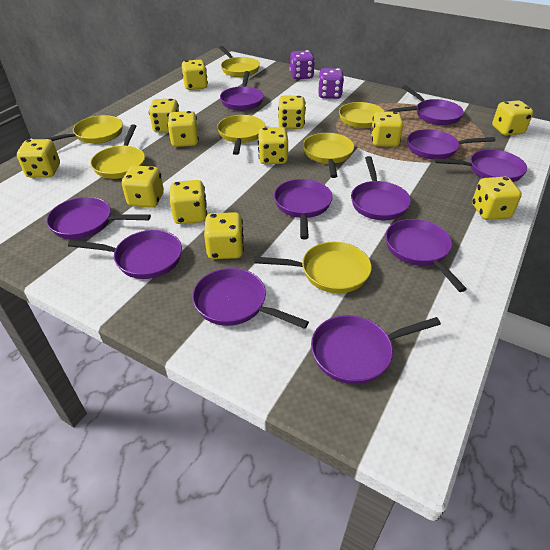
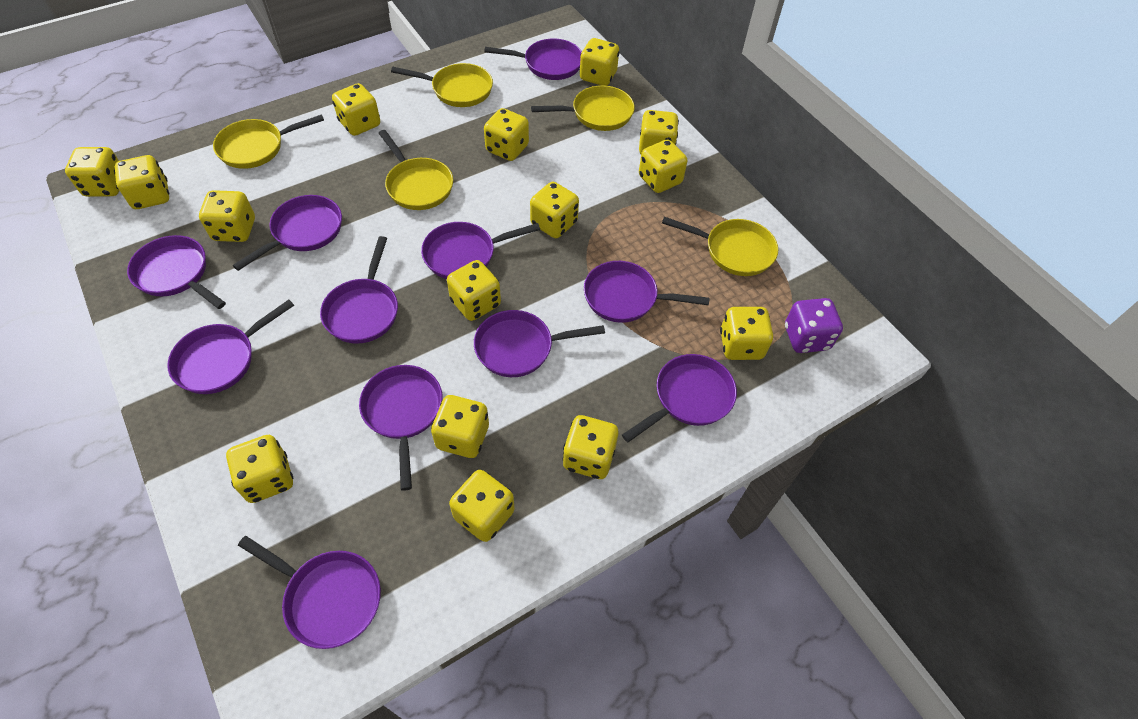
purple dice: 2 -> 1
yellow dice: 12 -> 15
yellow pan: 7 -> 5

